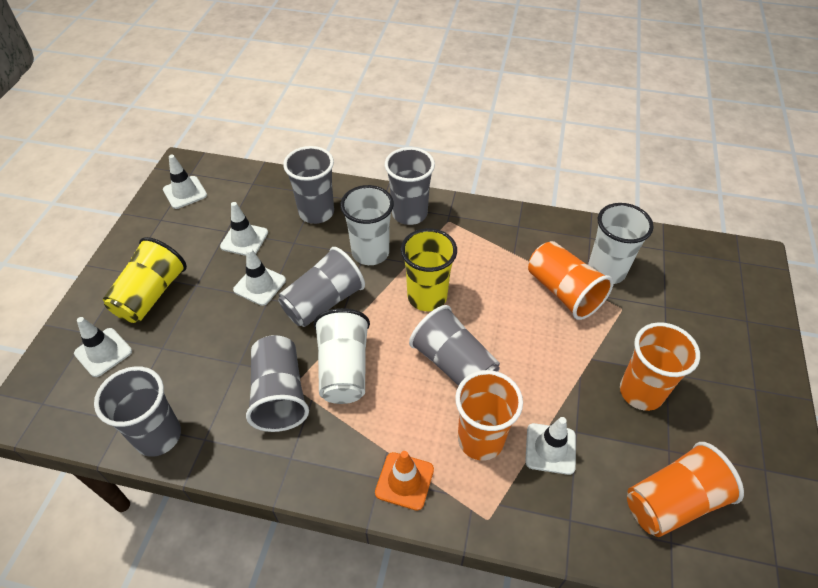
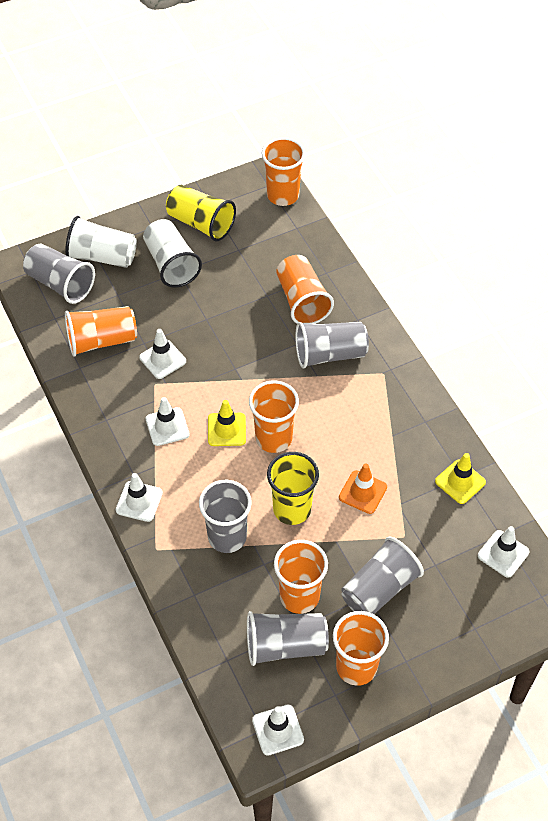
grey cup: 6 -> 5
orange cup: 4 -> 6
white cup: 3 -> 2
yellow traffic cone: 0 -> 2

